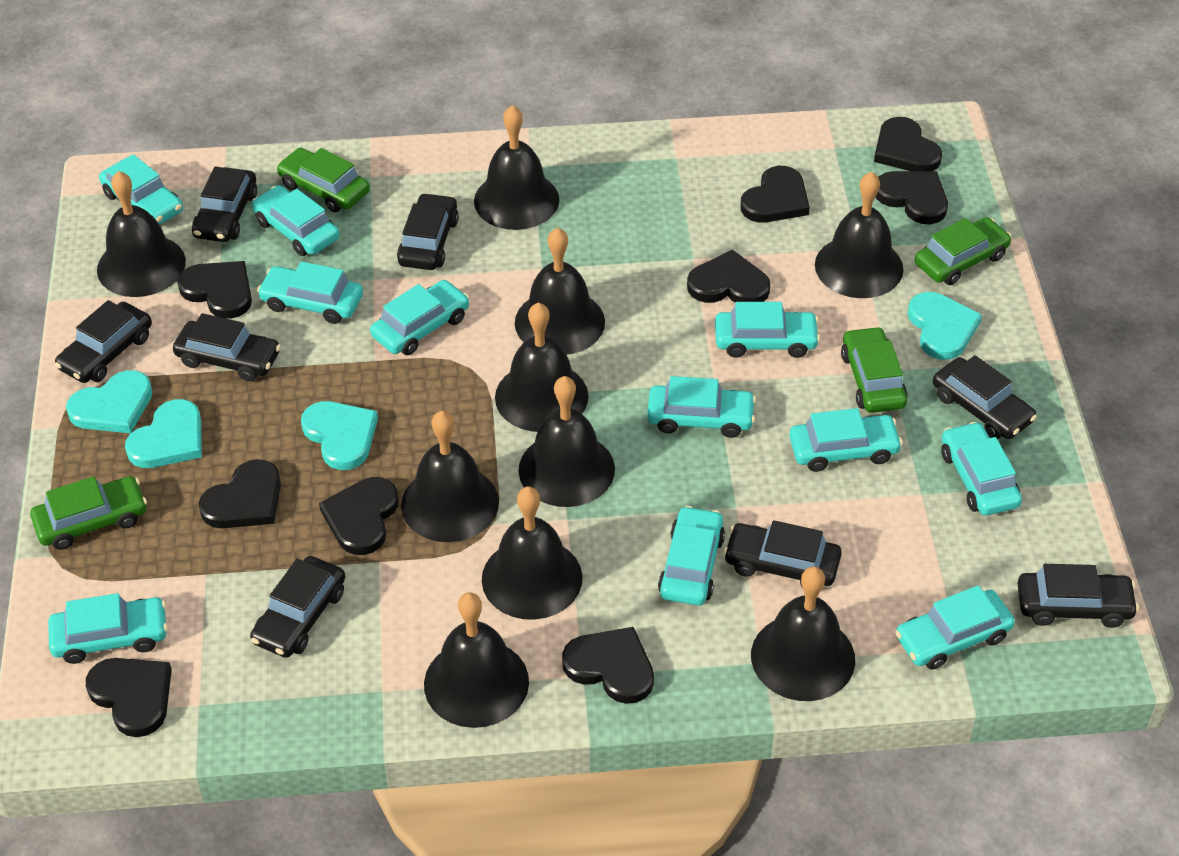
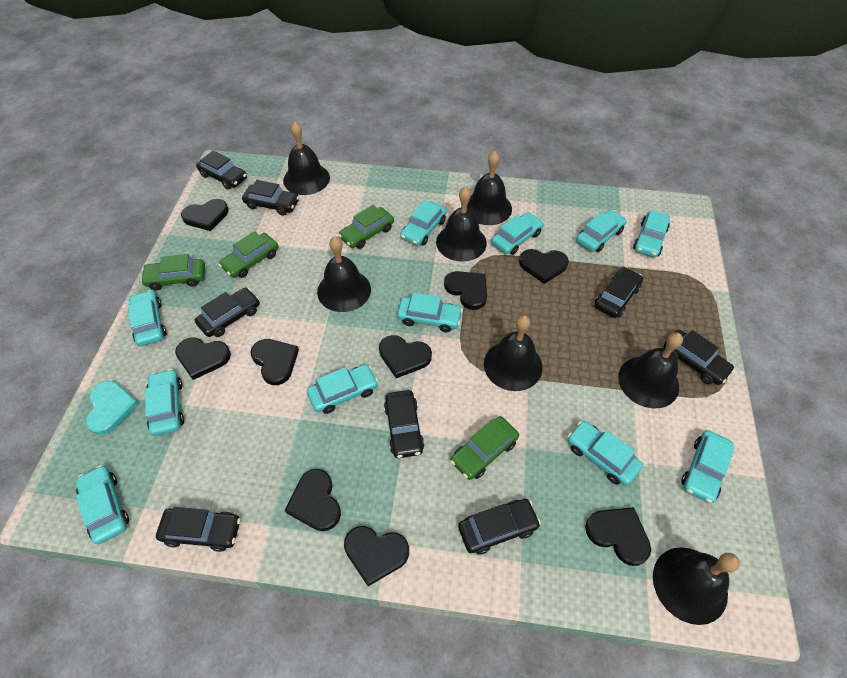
black bell: 10 -> 7
turquoise heart: 4 -> 1

